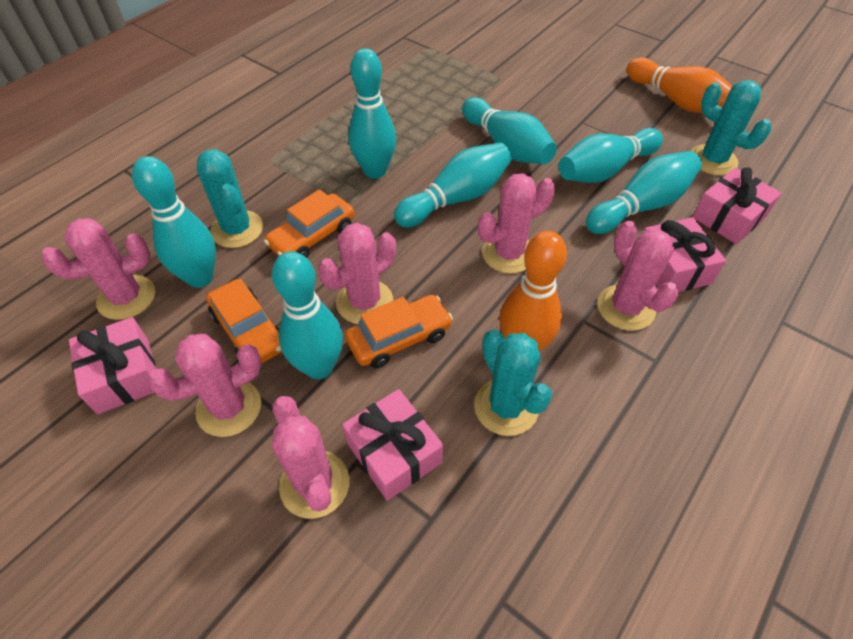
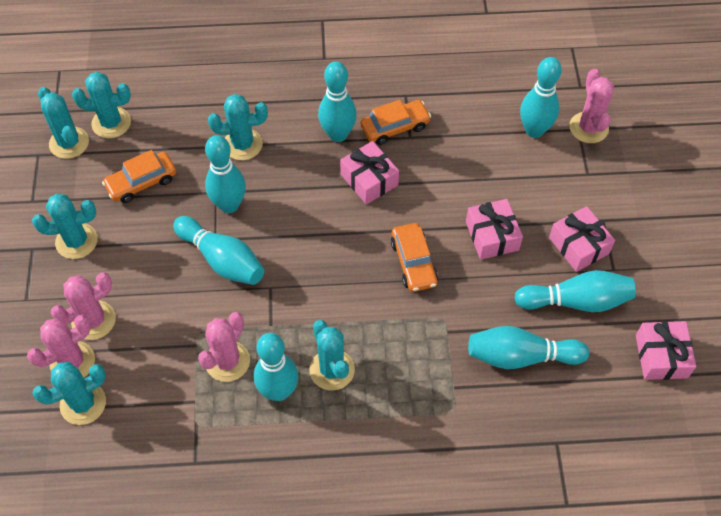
orange bowling pin: 2 -> 0
pink cactus: 6 -> 4
turquoise cactus: 3 -> 6

